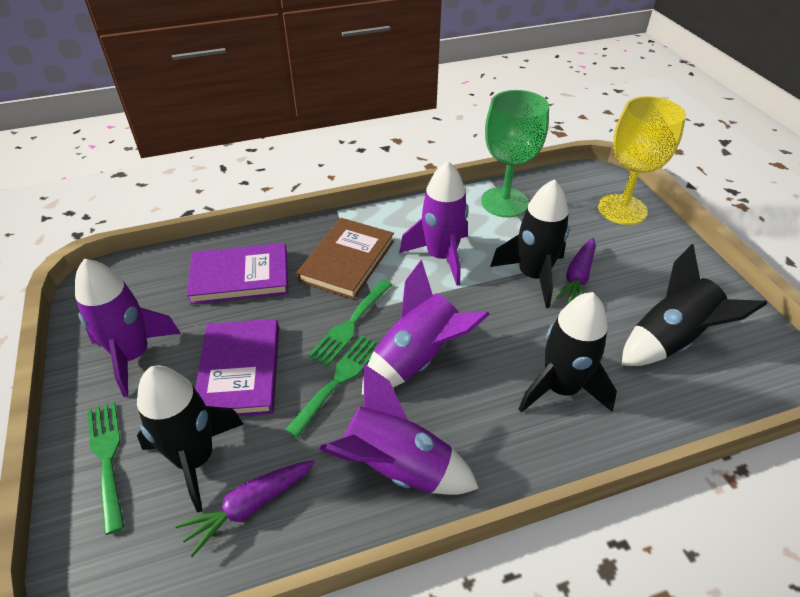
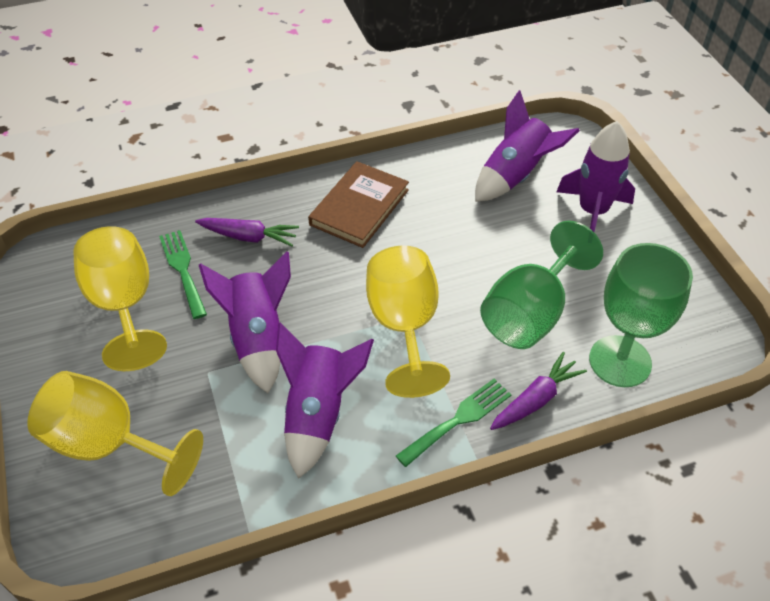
black rocket: 4 -> 0
green fork: 3 -> 2
green goblet: 1 -> 2
purple book: 2 -> 0
yellow goblet: 1 -> 3

